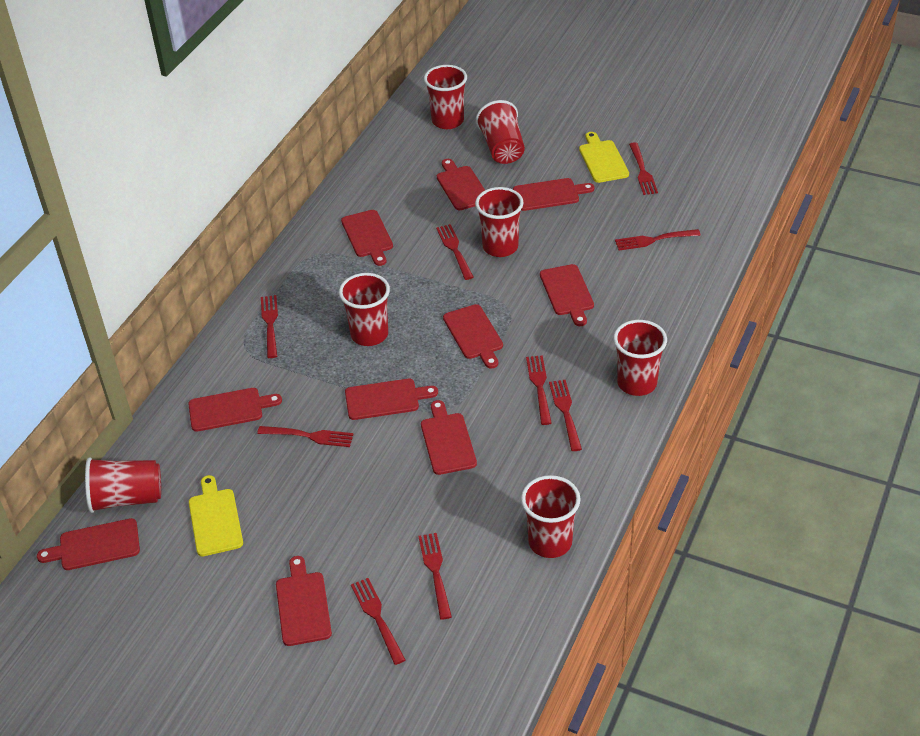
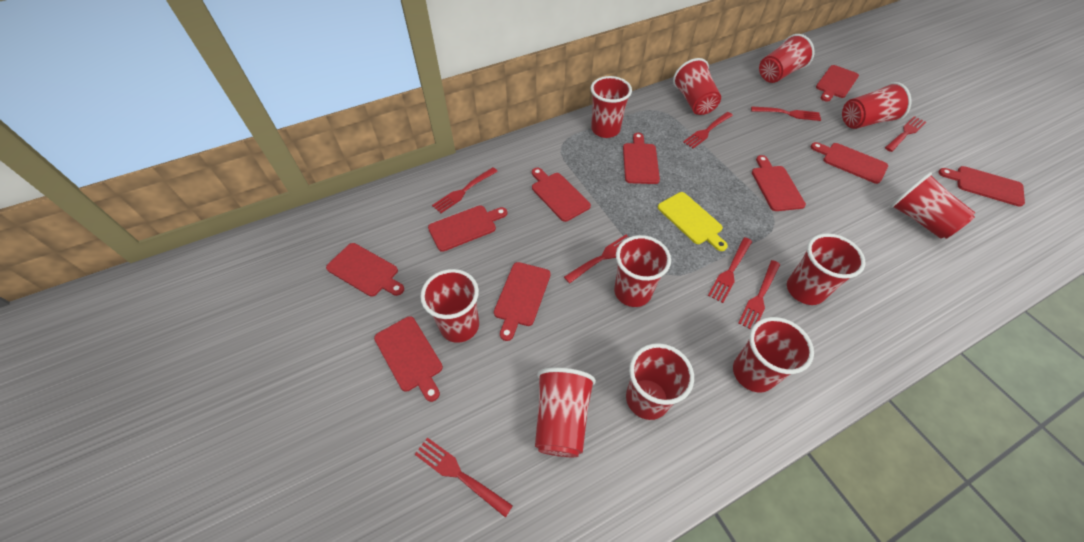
red cup: 7 -> 11
red fork: 9 -> 8
yellow cutting board: 2 -> 1

